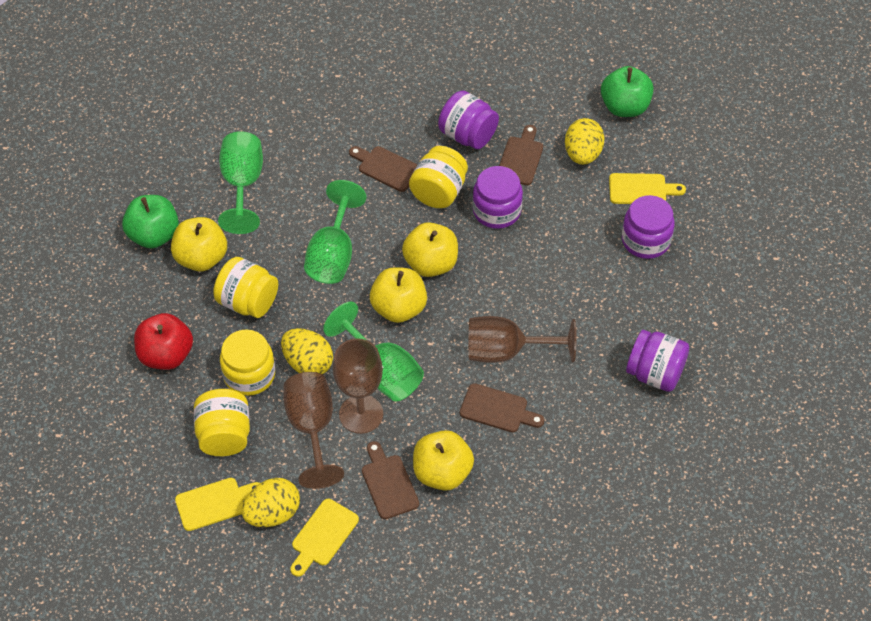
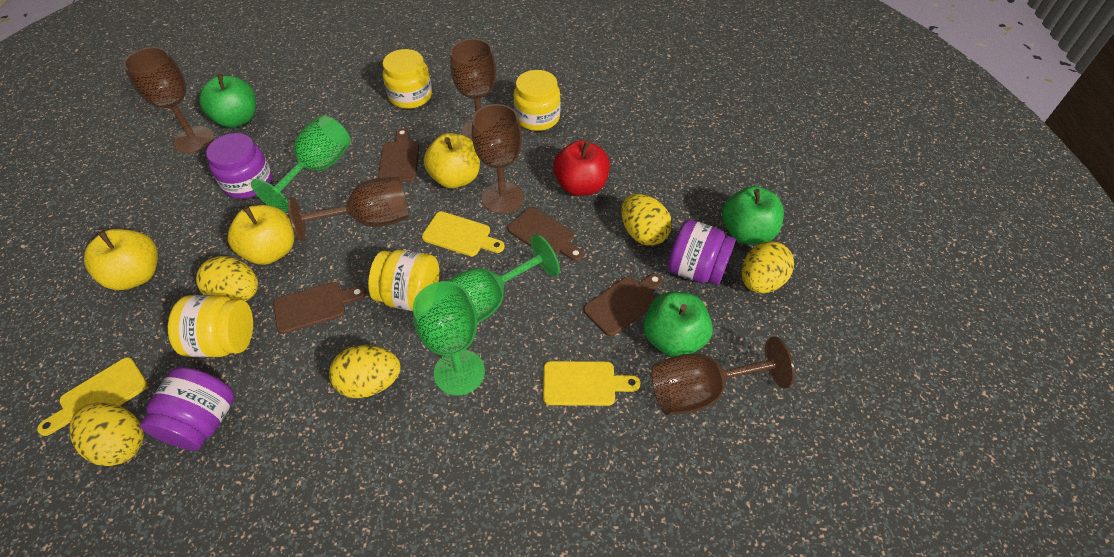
brown goblet: 3 -> 5
green apple: 2 -> 3
purple jar: 4 -> 3
yellow apple: 4 -> 3
yellow egg: 3 -> 5

